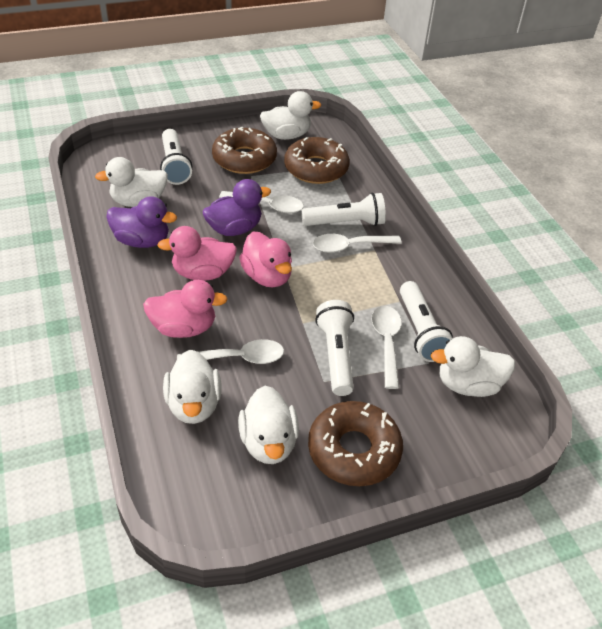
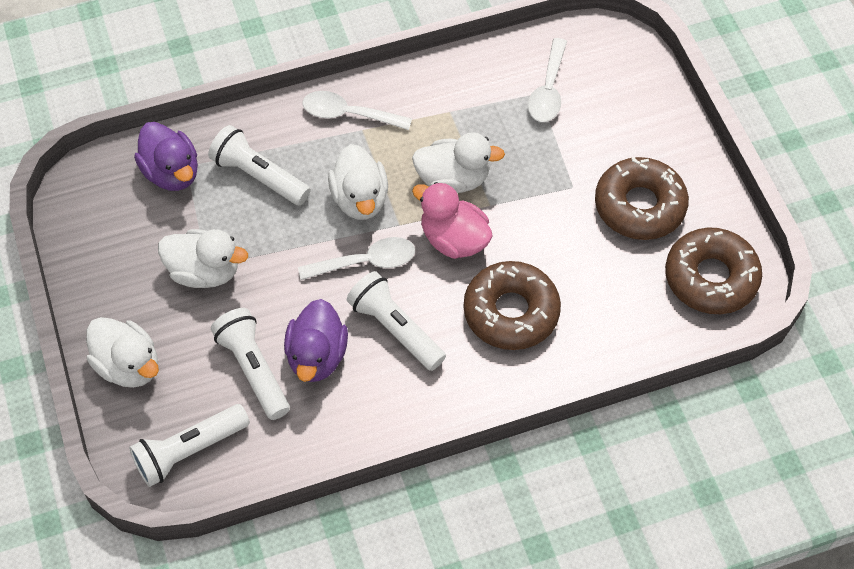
pink duck: 3 -> 1
white duck: 5 -> 4
white spoon: 4 -> 3

